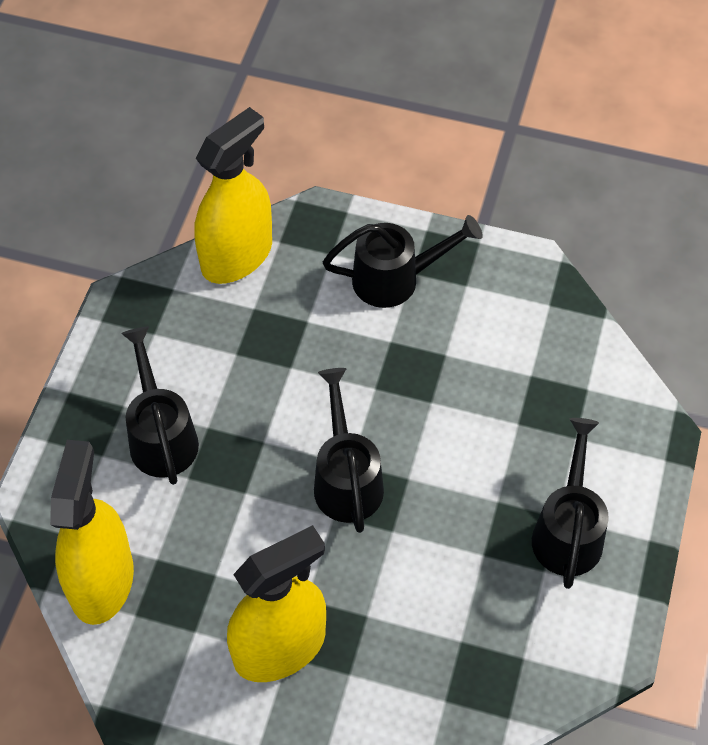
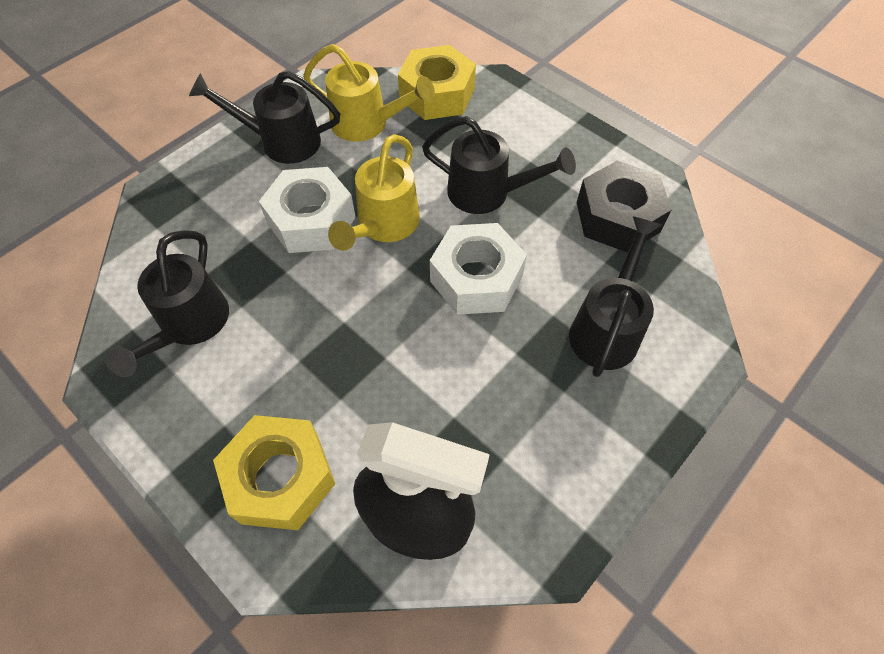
black nut: 0 -> 1
black spray bottle: 0 -> 1
white nut: 0 -> 2
yellow nut: 0 -> 2
yellow spray bottle: 3 -> 0
yellow watering can: 0 -> 2

